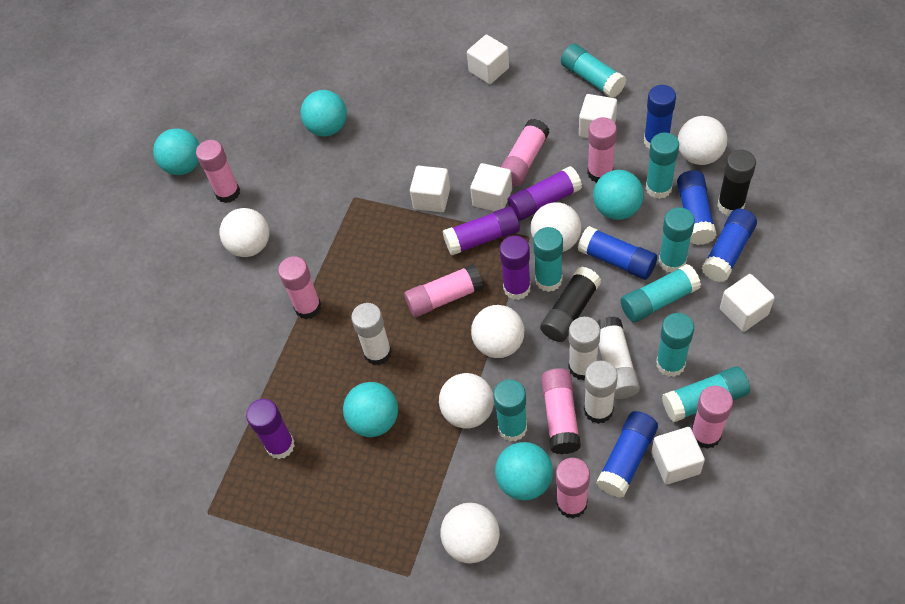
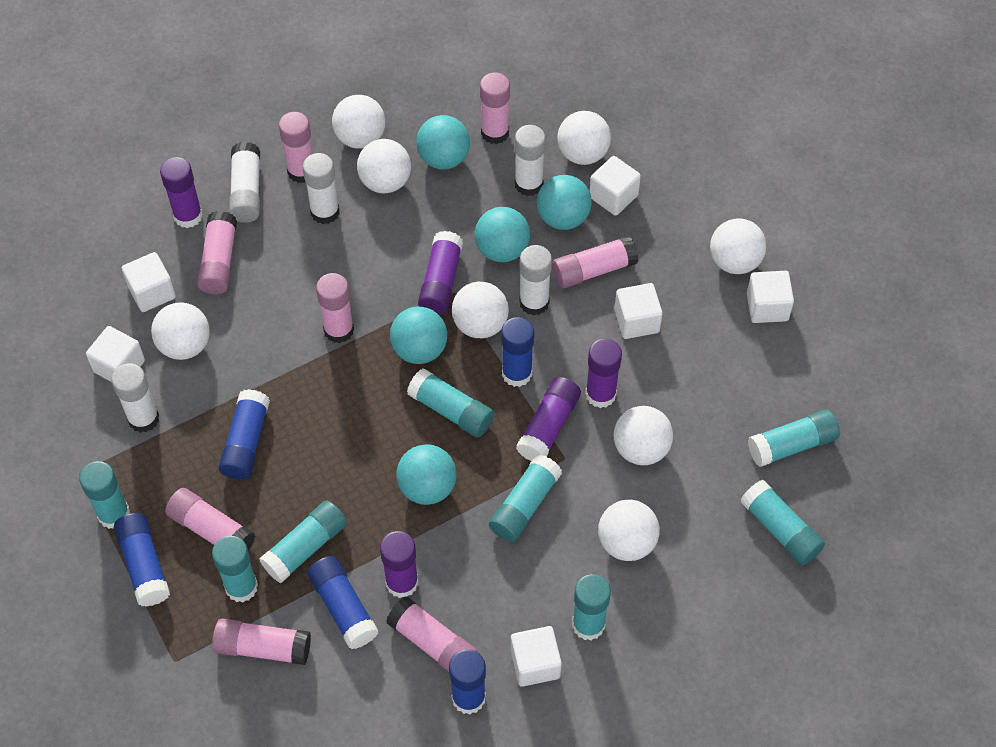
black glue stick: 2 -> 0
purple glue stick: 4 -> 5
white ball: 6 -> 8
white glue stick: 4 -> 5

